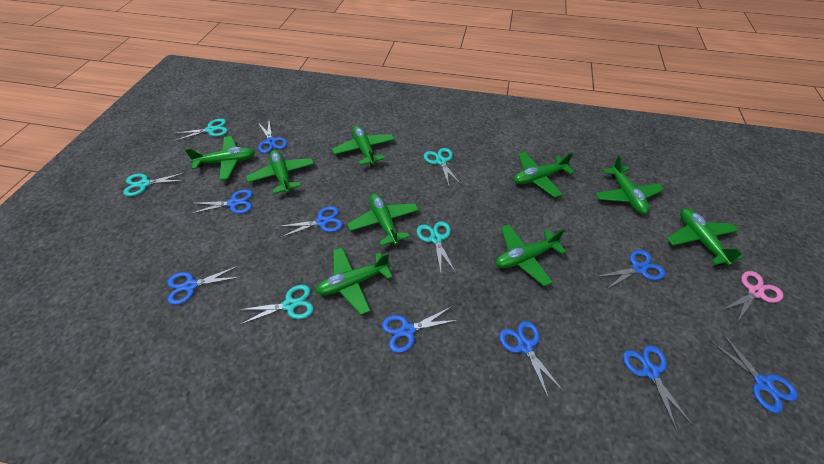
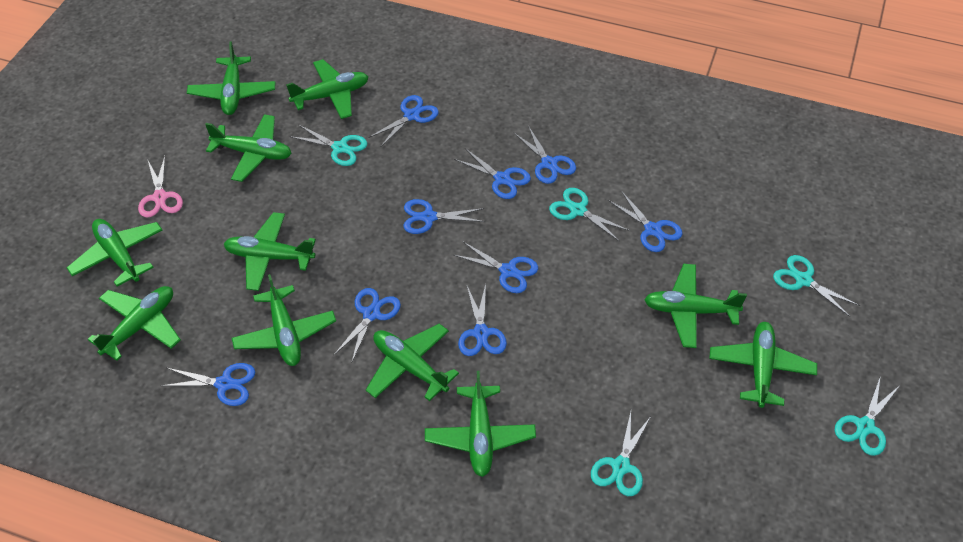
green plane: 9 -> 11

